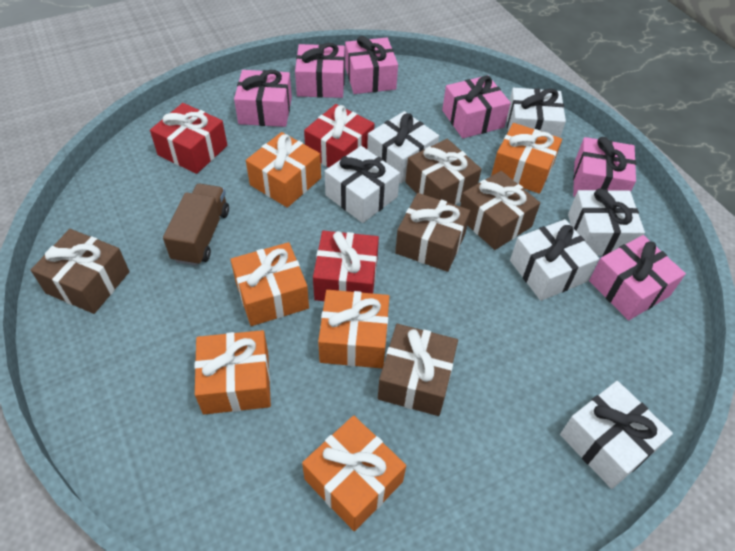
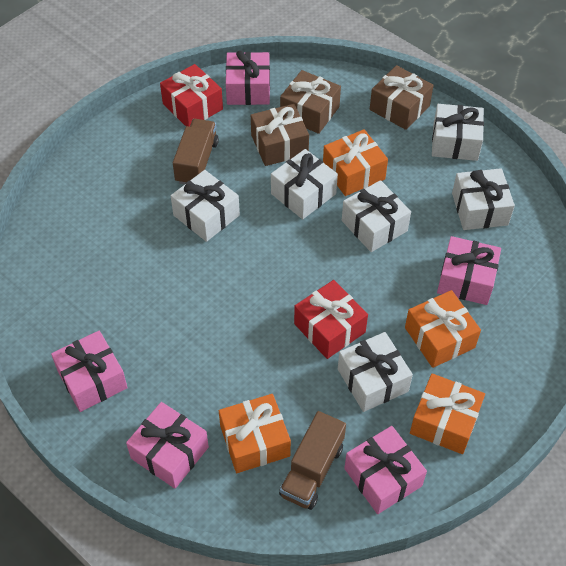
brown gift: 5 -> 3
brown truck: 1 -> 2
orange gift: 6 -> 4
pink gift: 6 -> 5
red gift: 3 -> 2

